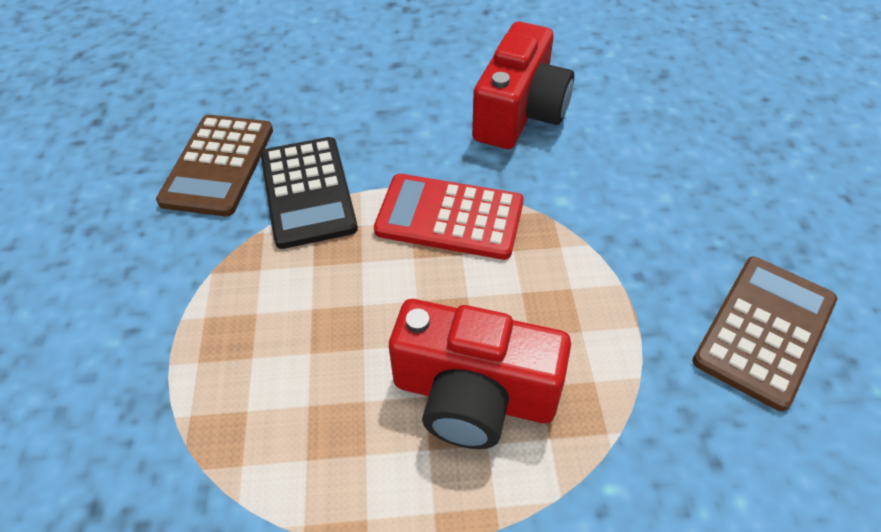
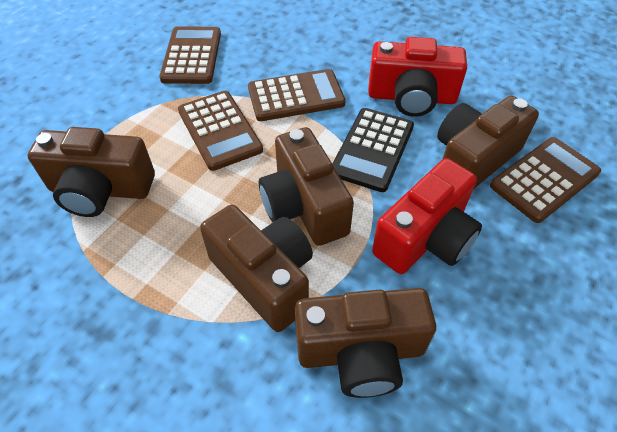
brown calculator: 2 -> 4
brown camera: 0 -> 5
red calculator: 1 -> 0

